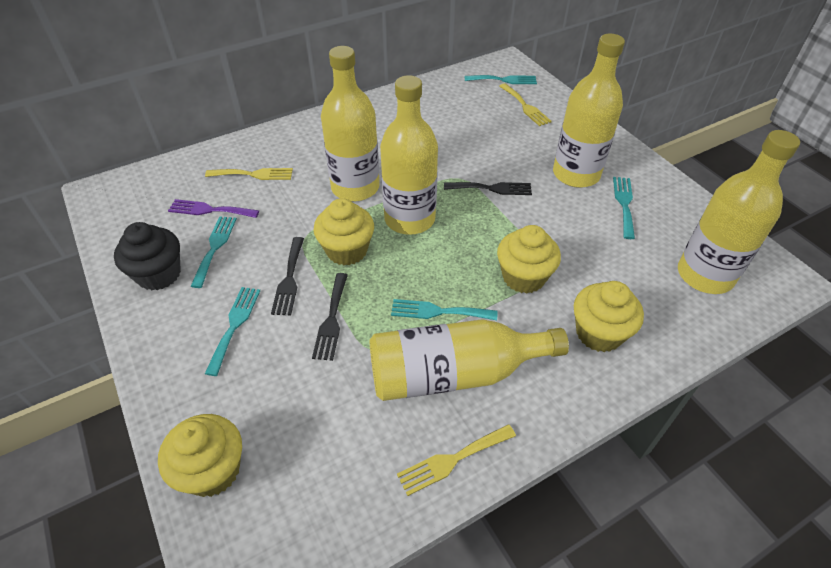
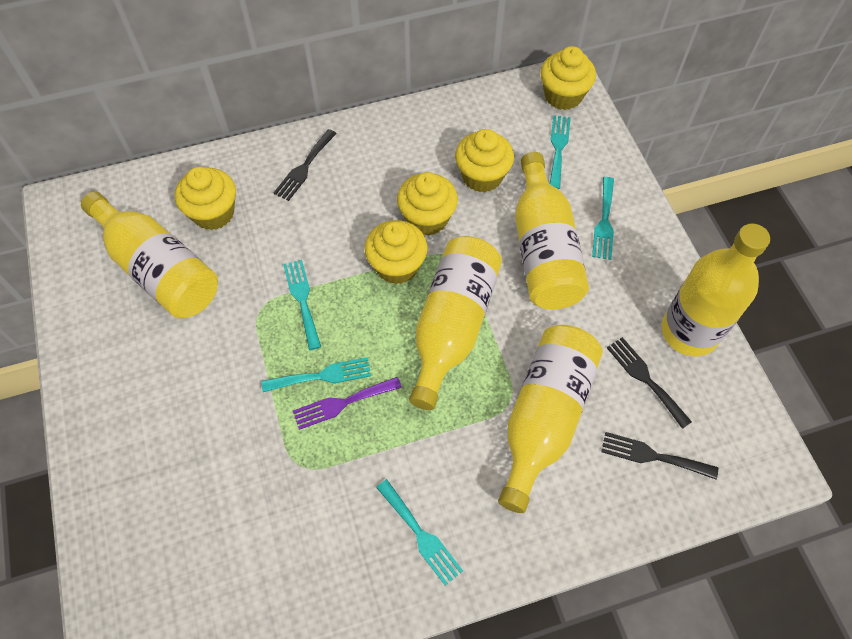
black cupcake: 1 -> 0
yellow cupcake: 4 -> 5
yellow fork: 3 -> 0

